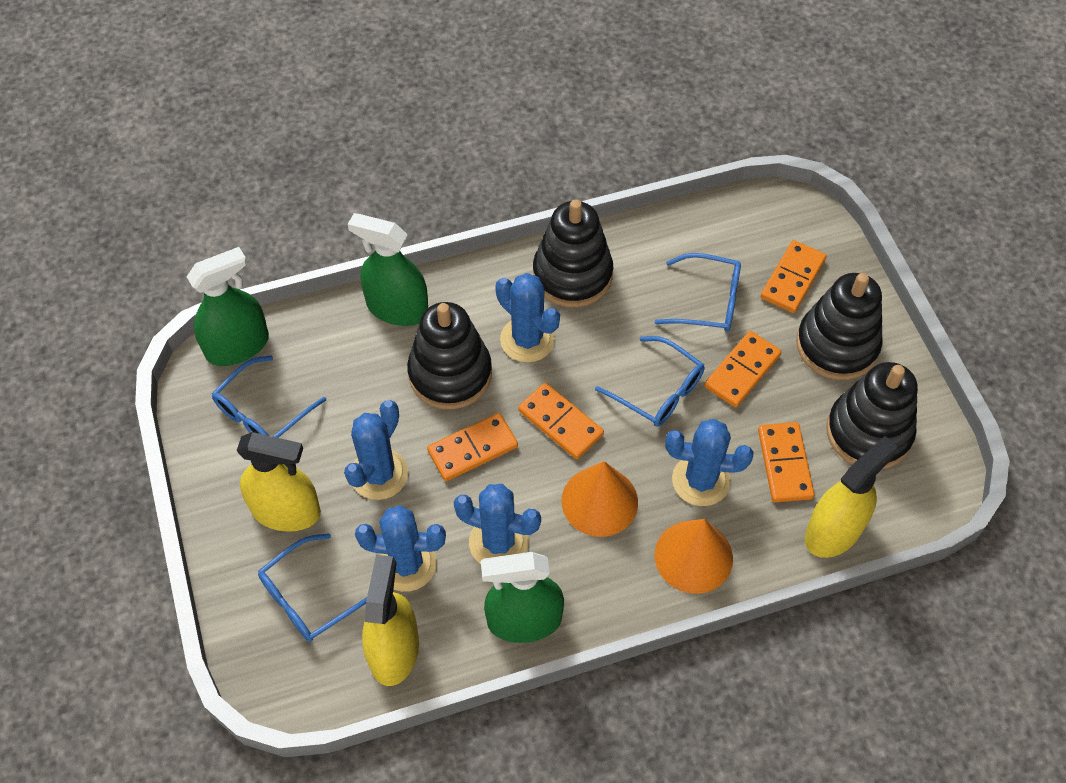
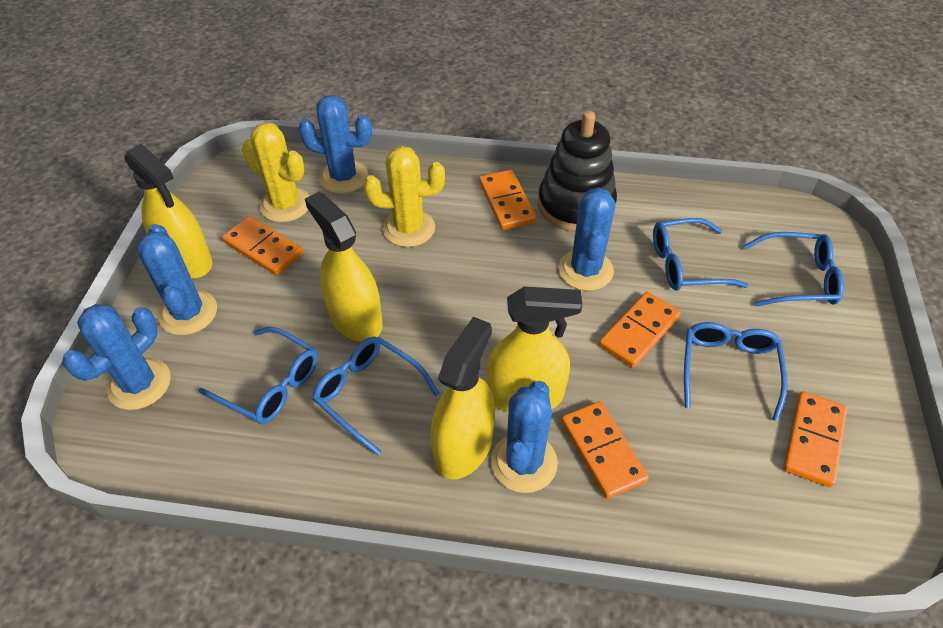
black stacking toy: 4 -> 1
blue glasses: 4 -> 5
green spray bottle: 3 -> 0
orange cone: 2 -> 0
yellow cactus: 0 -> 2
yellow spray bottle: 3 -> 4

